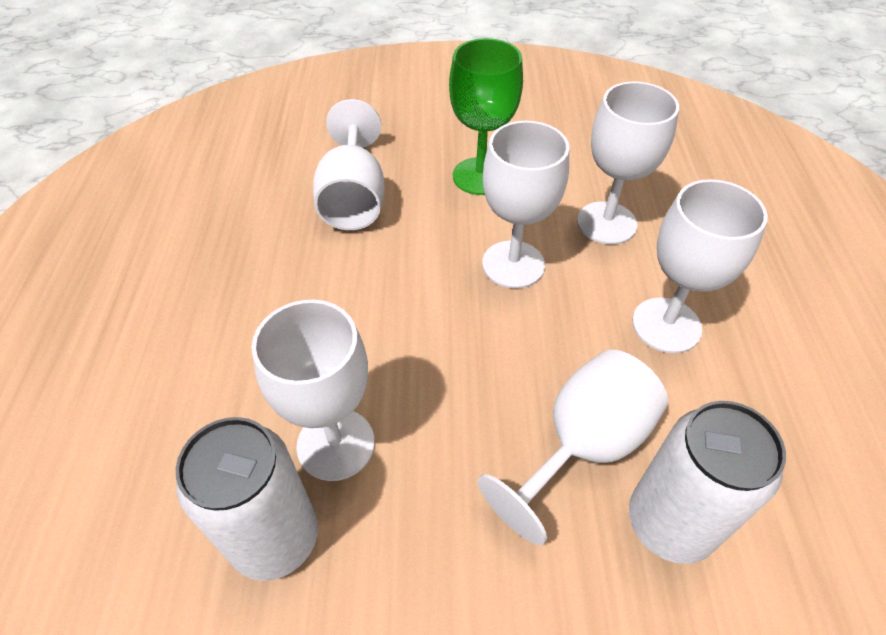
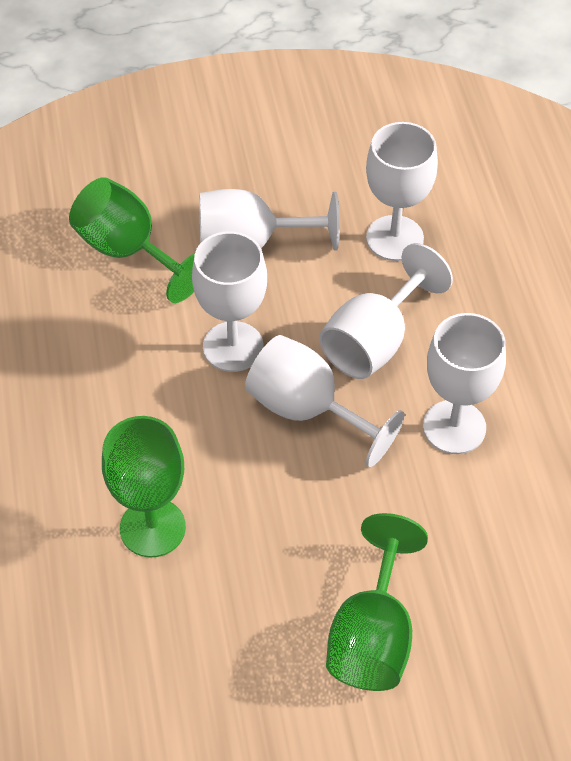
green goblet: 1 -> 3
white can: 2 -> 0

